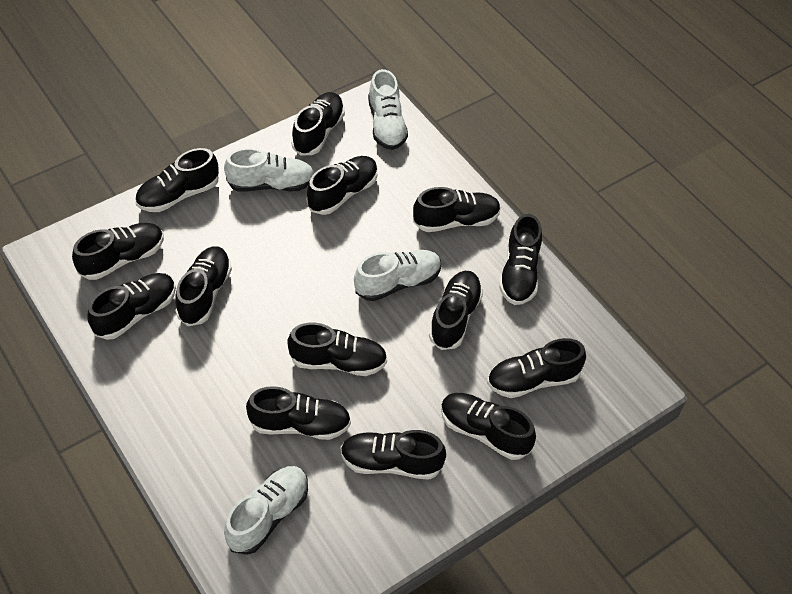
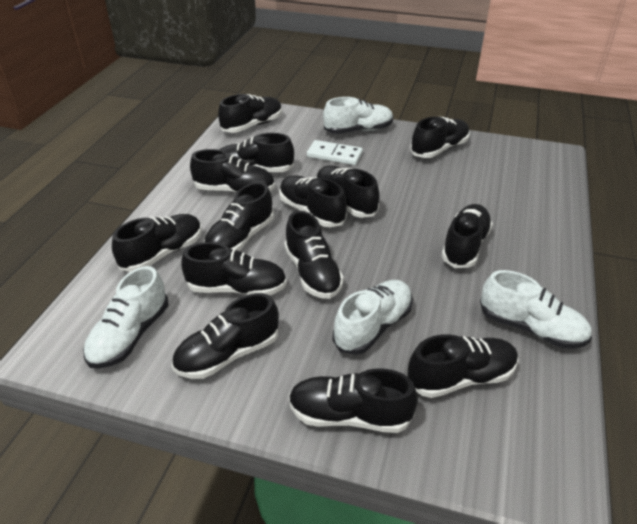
white domino: 0 -> 1

